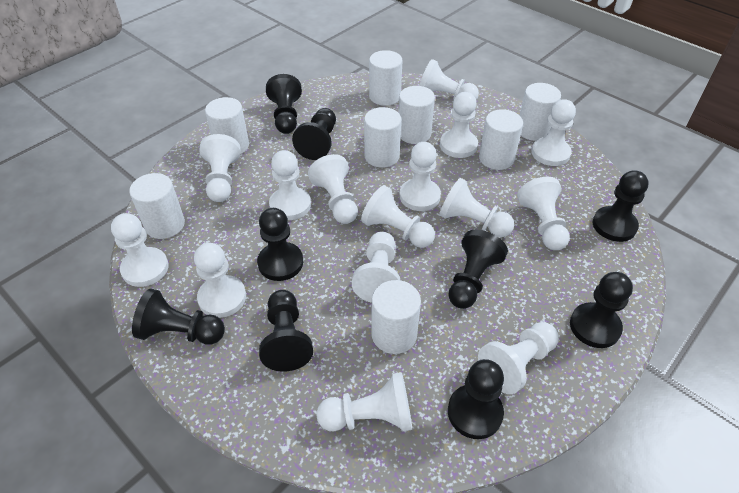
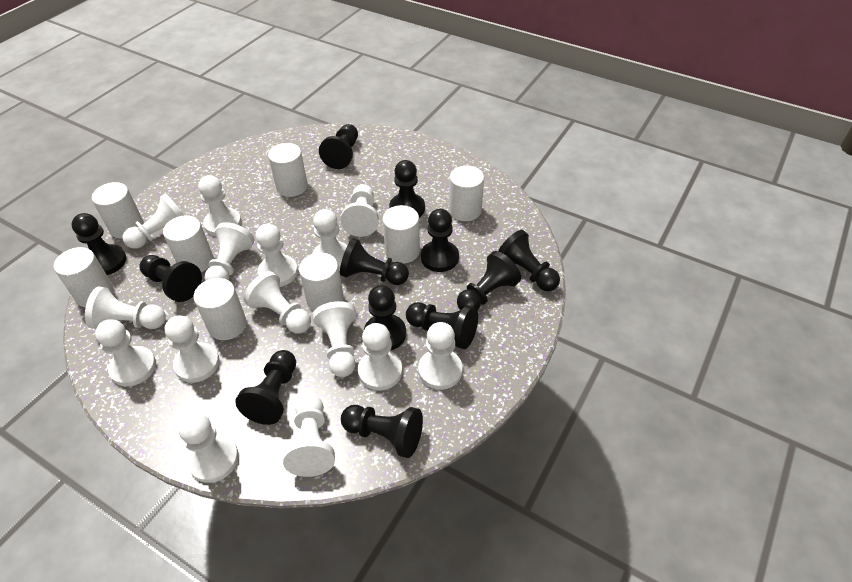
black pawn: 9 -> 12

